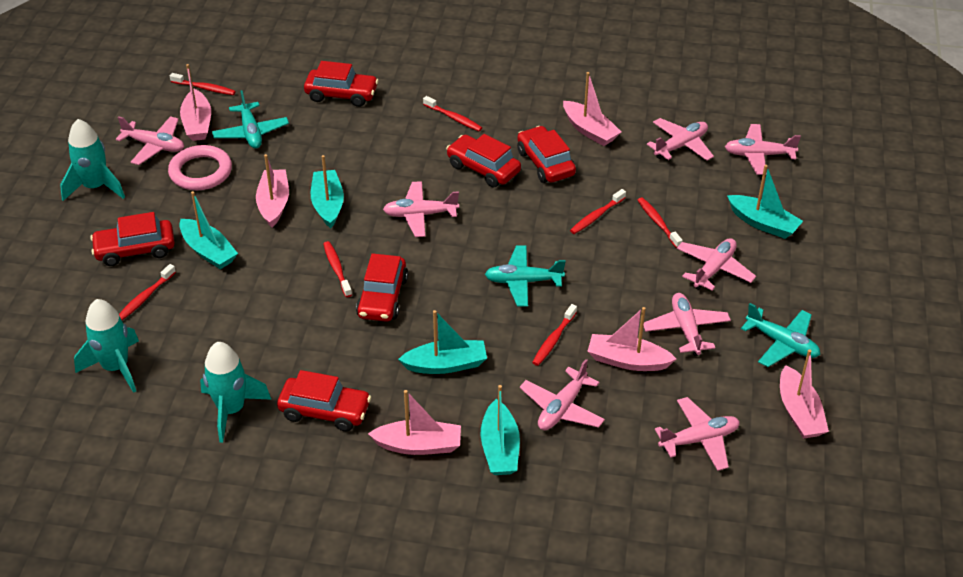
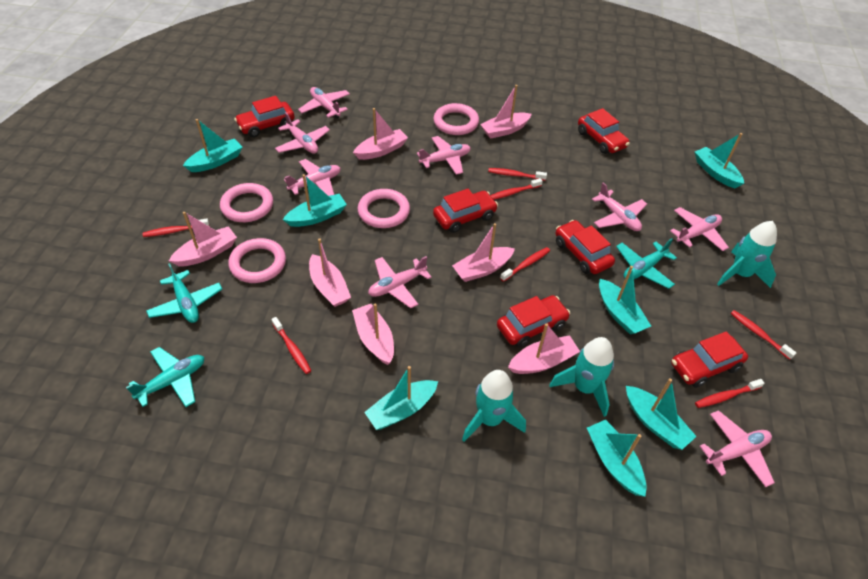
pink boat: 6 -> 7
pink ring: 1 -> 4
turquoise boat: 5 -> 7

